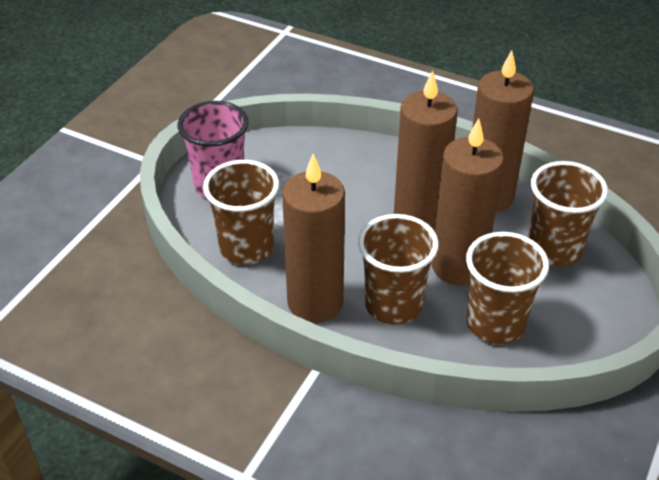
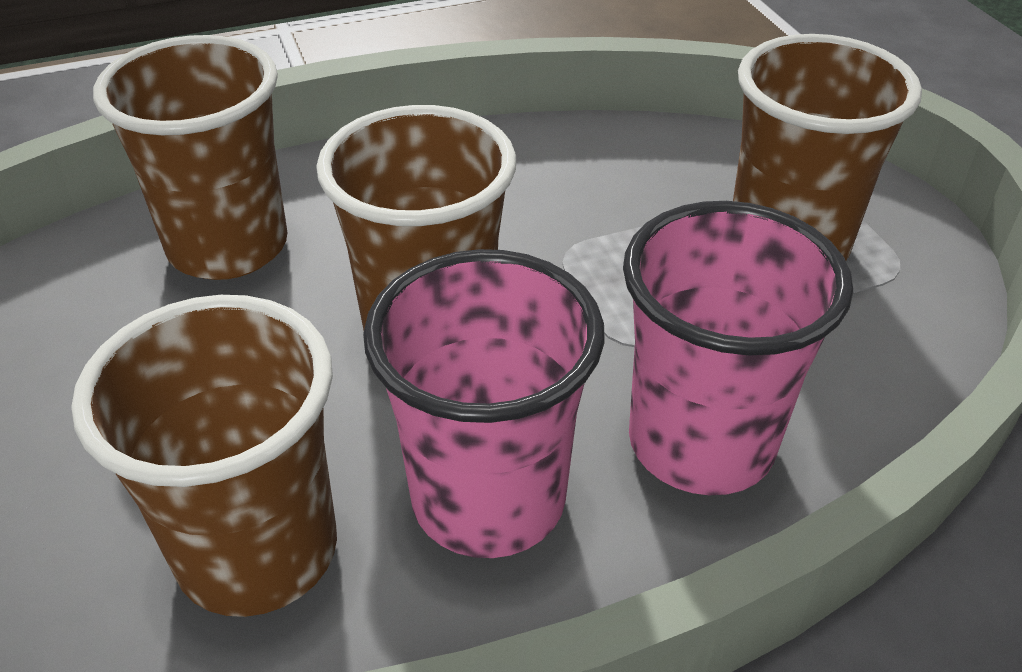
brown candle: 4 -> 0
pink cup: 1 -> 2

